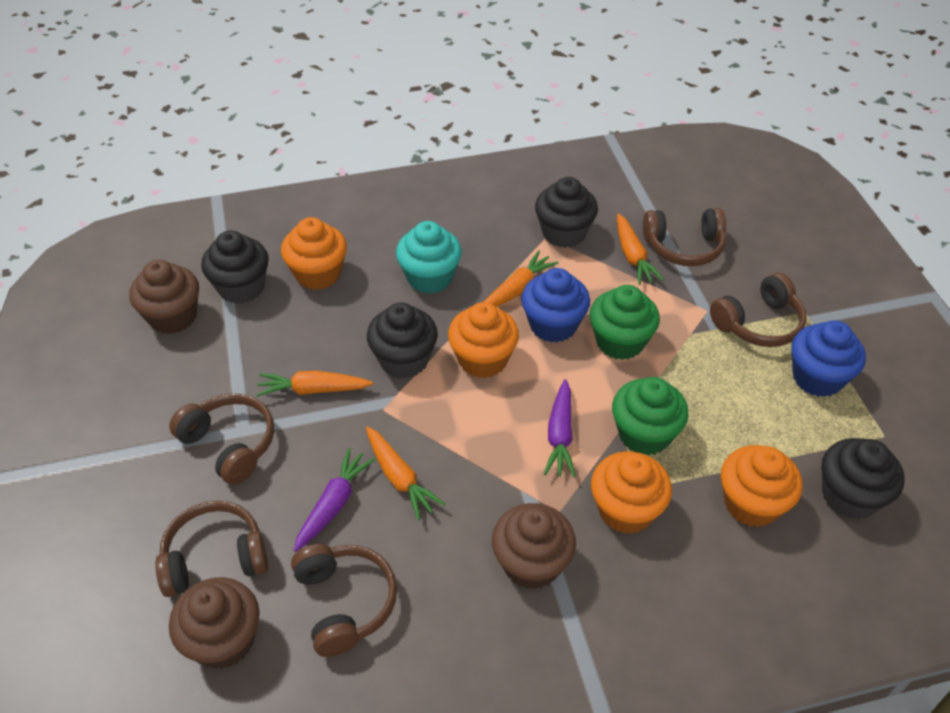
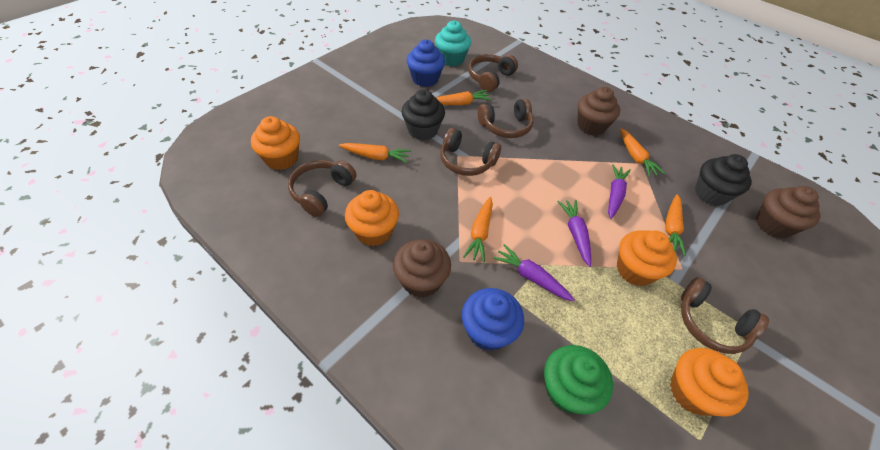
black cupcake: 4 -> 2
green cupcake: 2 -> 1
orange carrot: 4 -> 5
purple carrot: 2 -> 3

